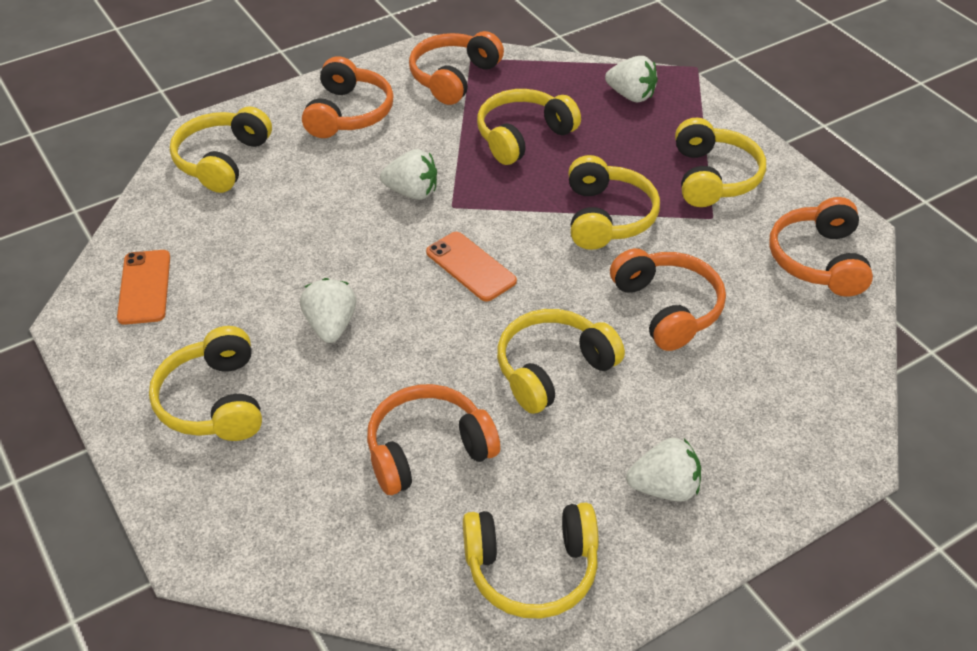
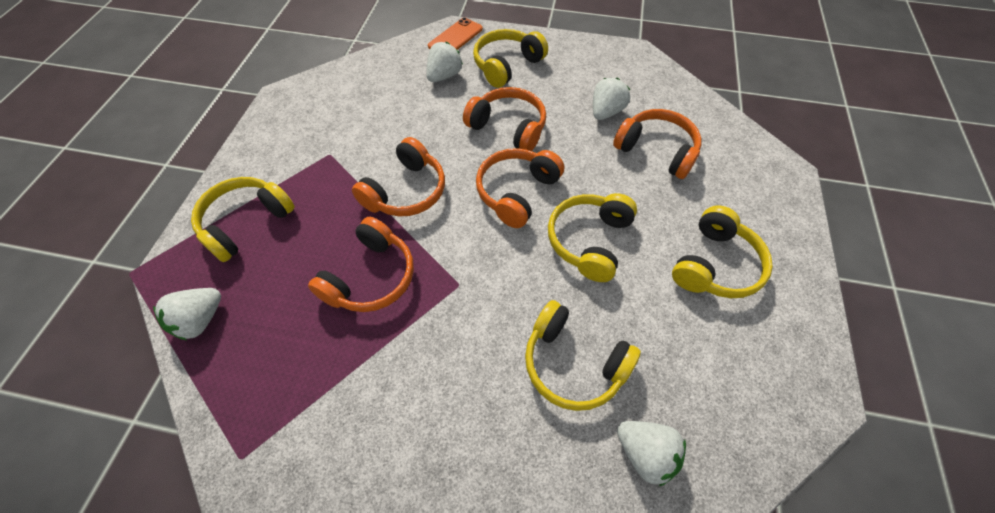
orange phone: 2 -> 1
yellow headphones: 7 -> 5

